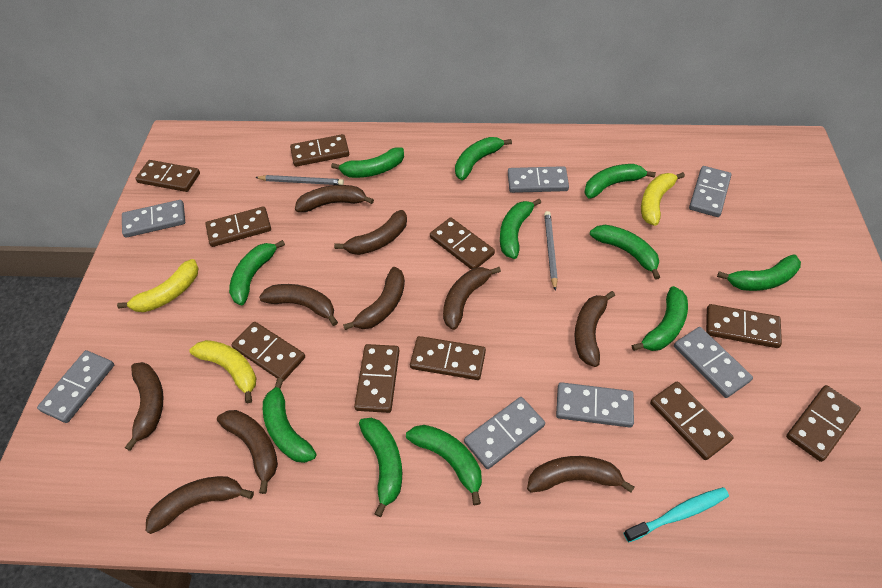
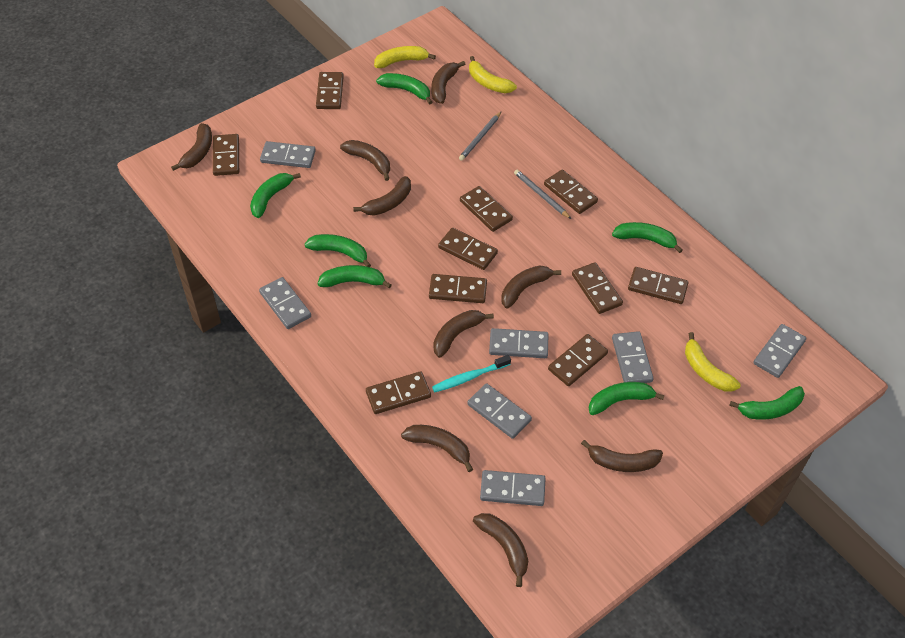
brown banana: 10 -> 9
green banana: 11 -> 7

